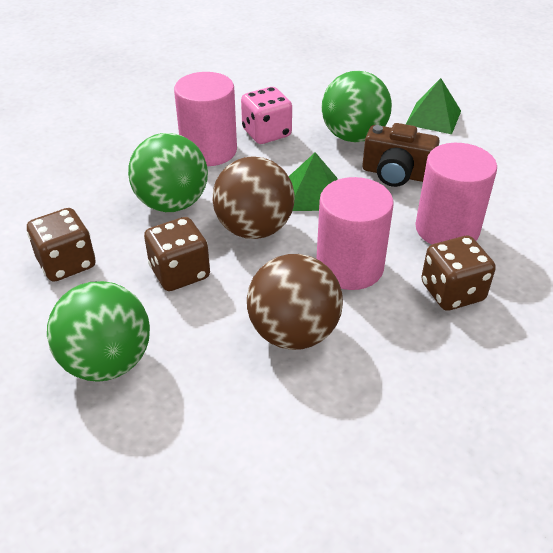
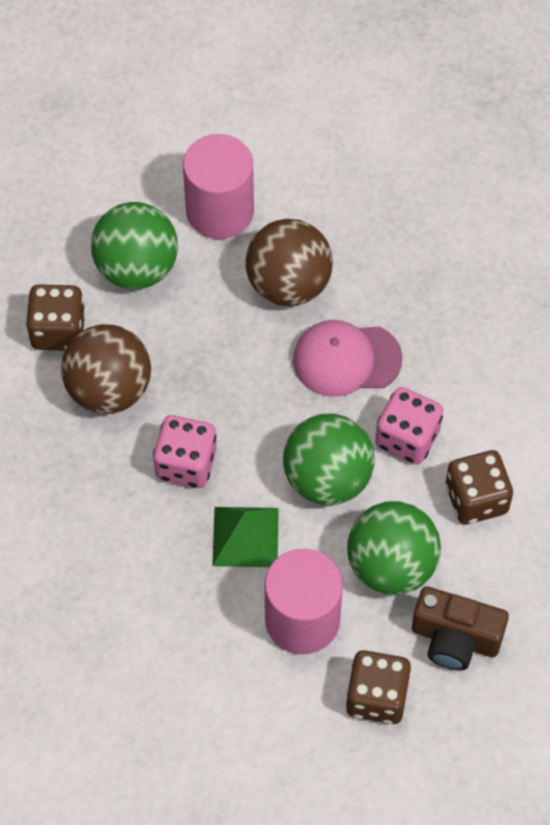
green pyramid: 2 -> 1
pink cap: 0 -> 1
pink cylinder: 3 -> 2
pink dice: 1 -> 2

